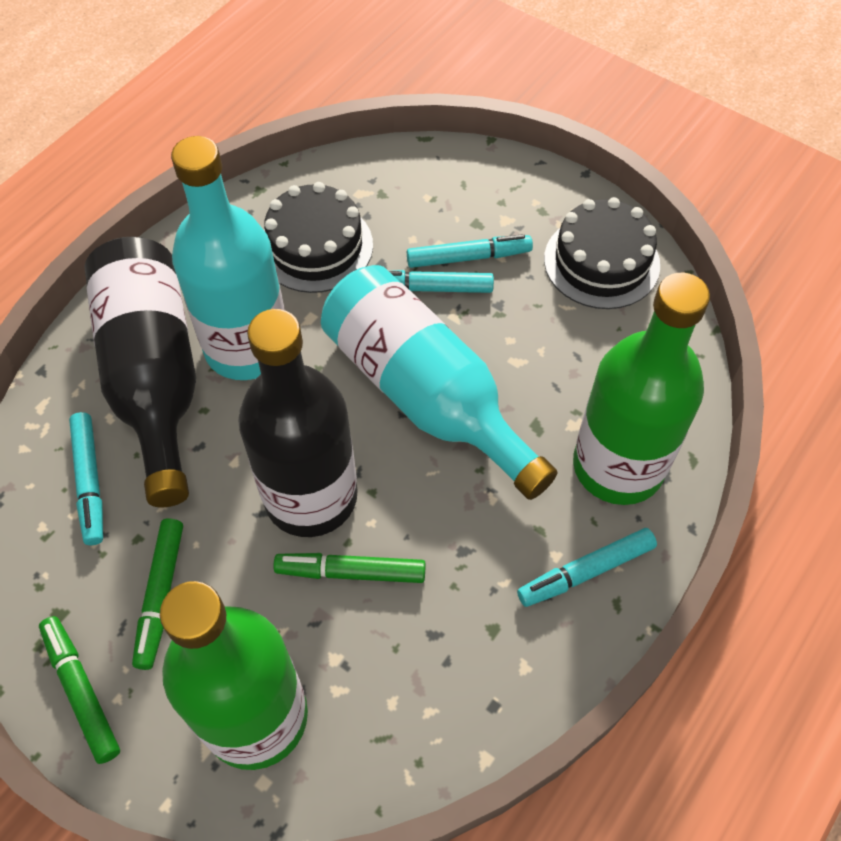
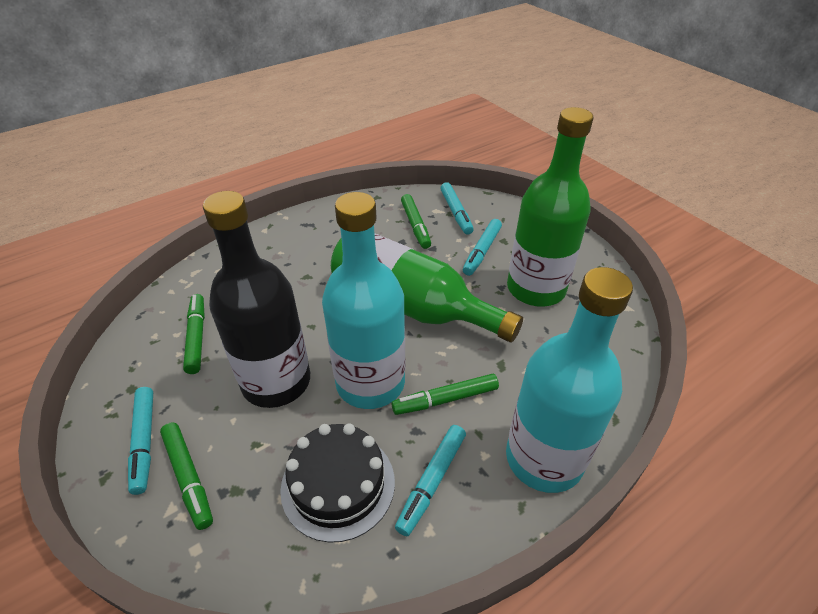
black bottle: 2 -> 1
black cake: 2 -> 1
green marker: 3 -> 4

